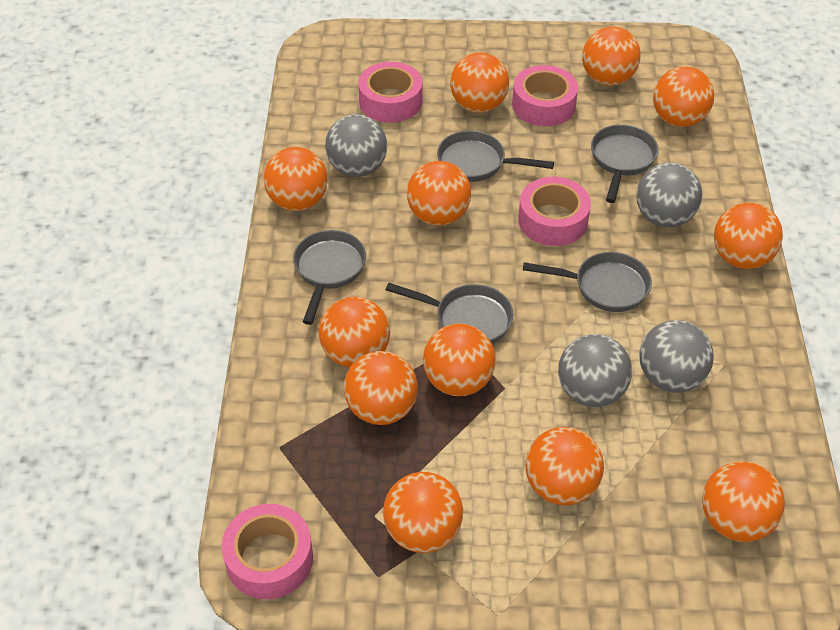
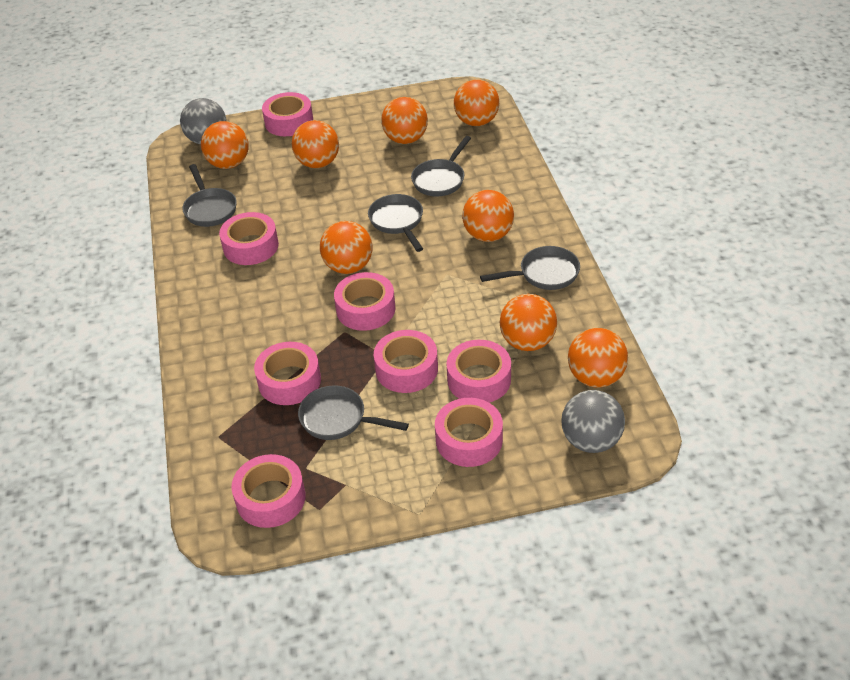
grey ball: 4 -> 2
orange ball: 12 -> 8
pink tape: 4 -> 8

